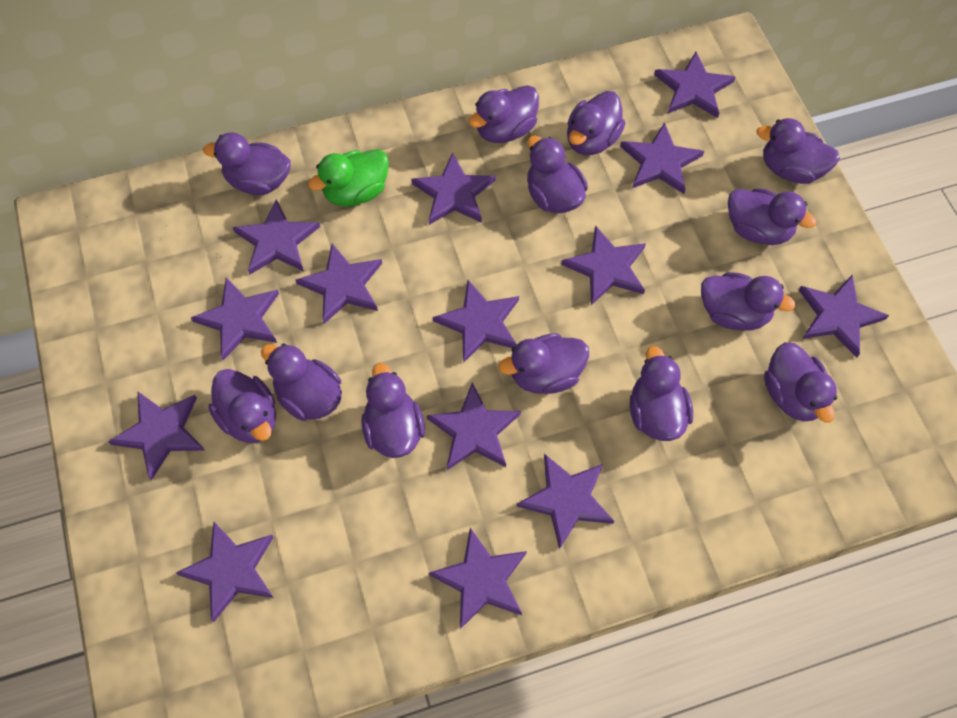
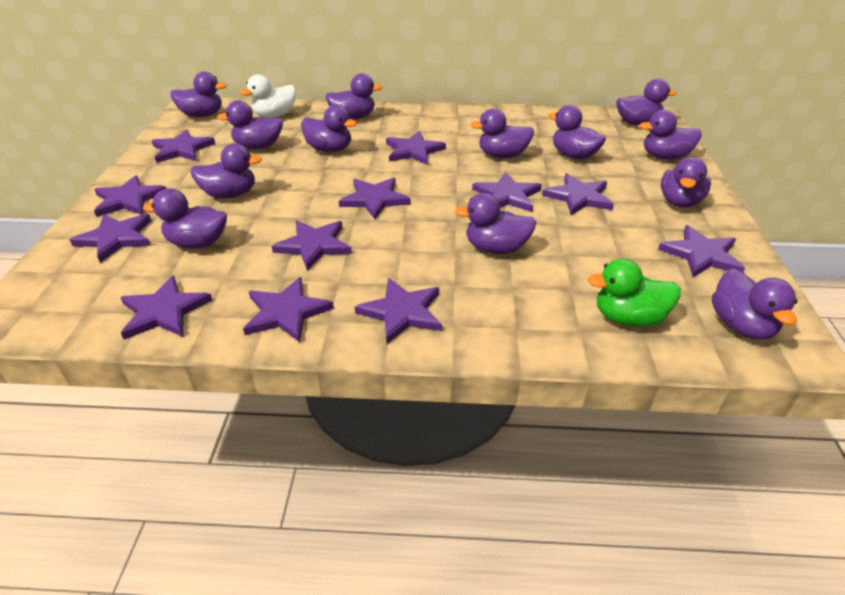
purple star: 14 -> 12
white duck: 0 -> 1

